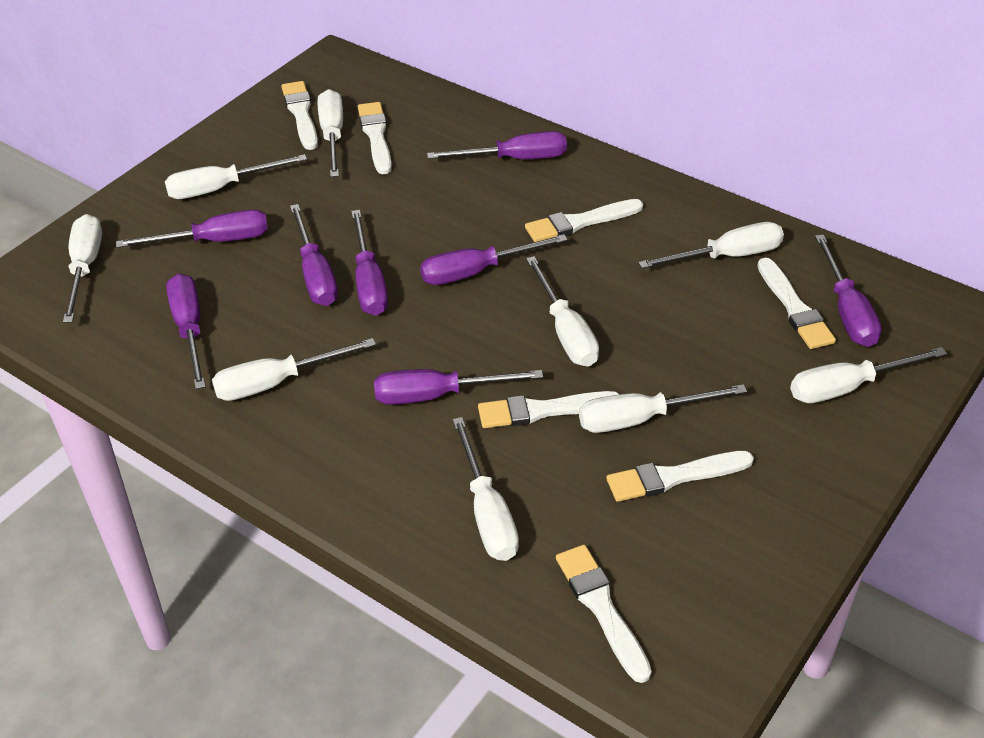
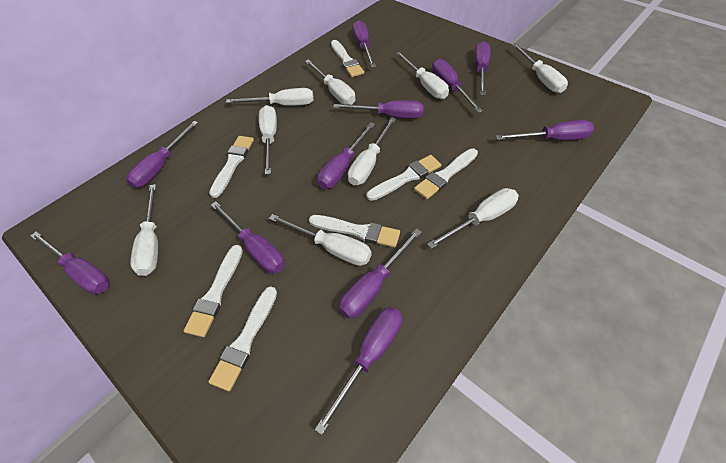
purple screwdriver: 8 -> 11

